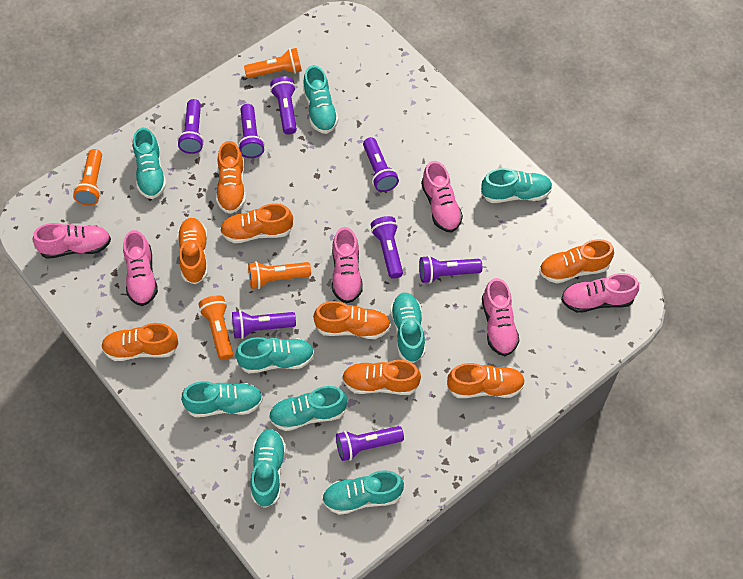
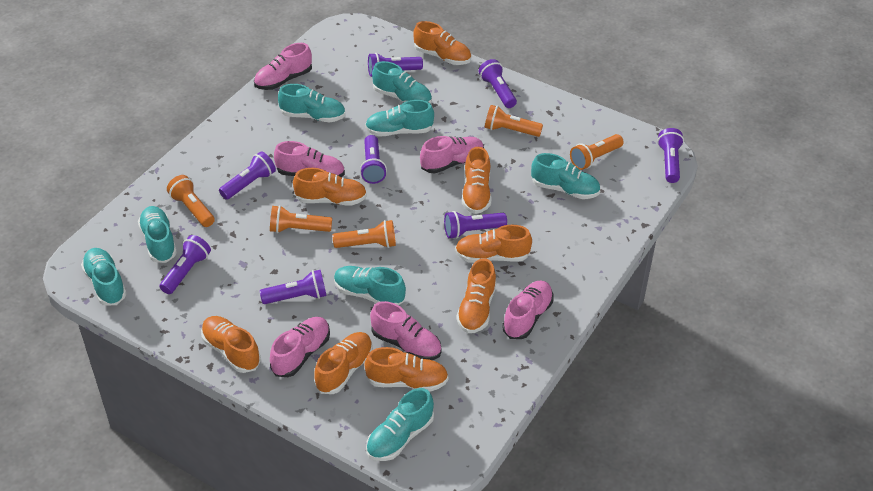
orange flashlight: 4 -> 5
turquoise shoe: 9 -> 8

